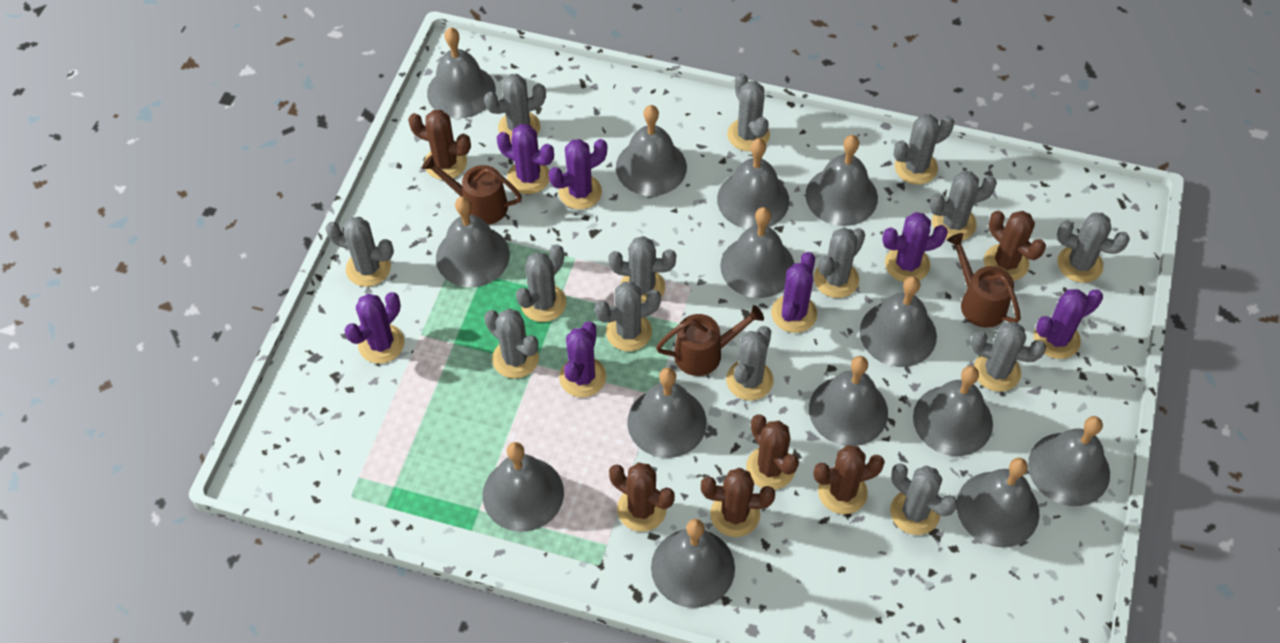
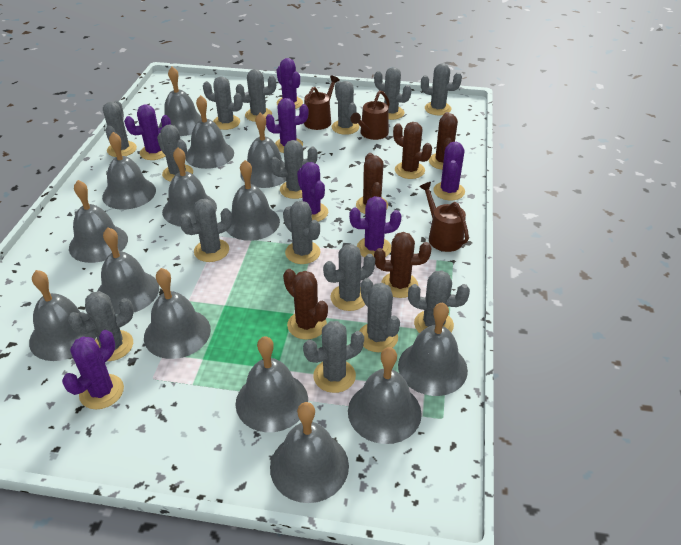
brown cactus: 6 -> 5
grey cactus: 14 -> 15

